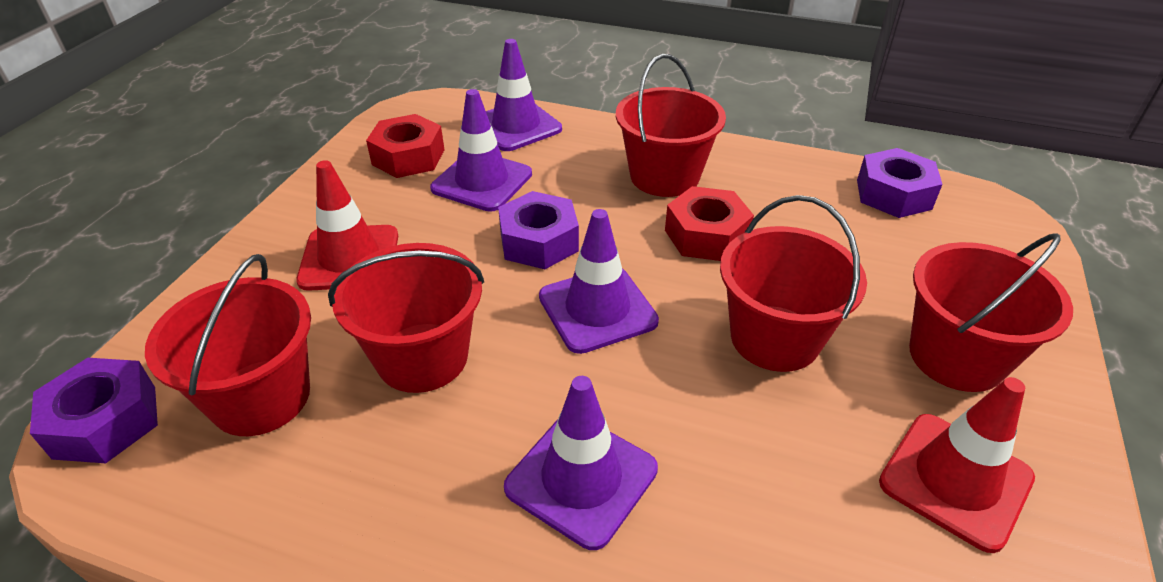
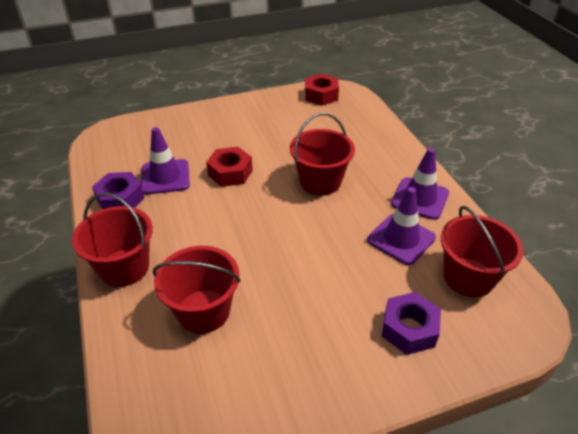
purple nut: 3 -> 2
purple traffic cone: 4 -> 3
red bucket: 5 -> 4
red traffic cone: 2 -> 0

